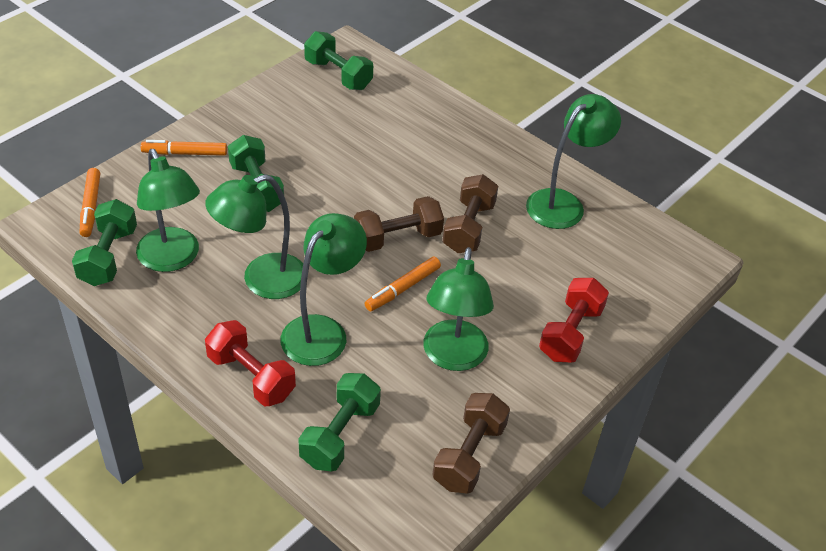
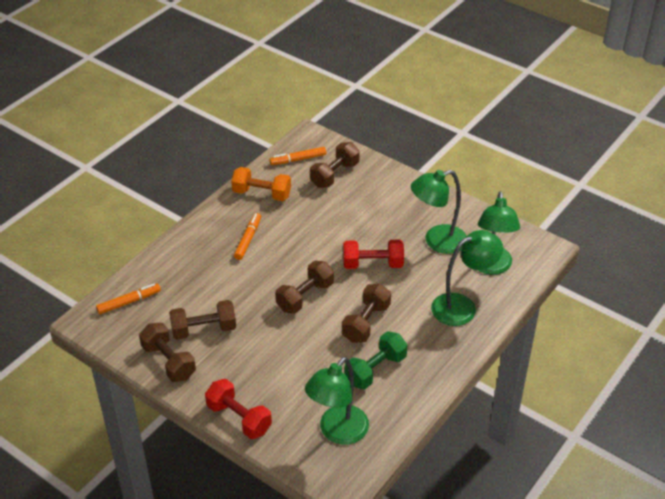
brown dumbbell: 3 -> 5
green dumbbell: 4 -> 1
green lamp: 5 -> 4
orange dumbbell: 0 -> 1

